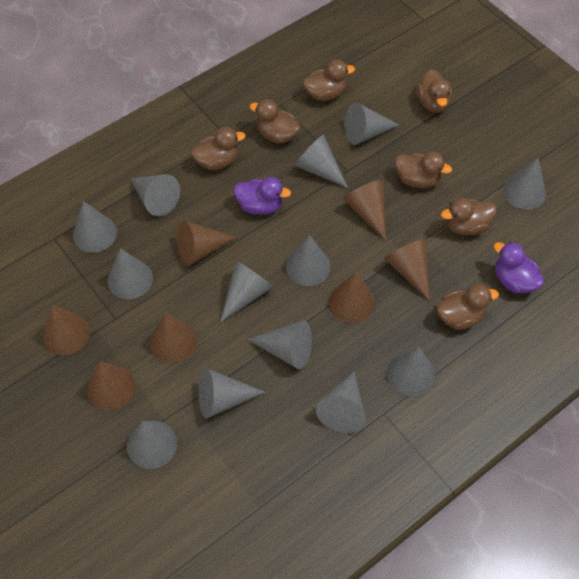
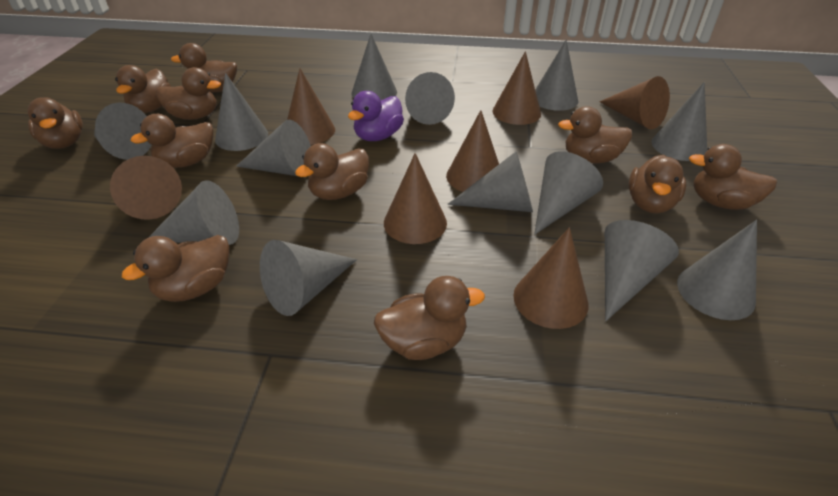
brown duck: 7 -> 11
purple duck: 2 -> 1

